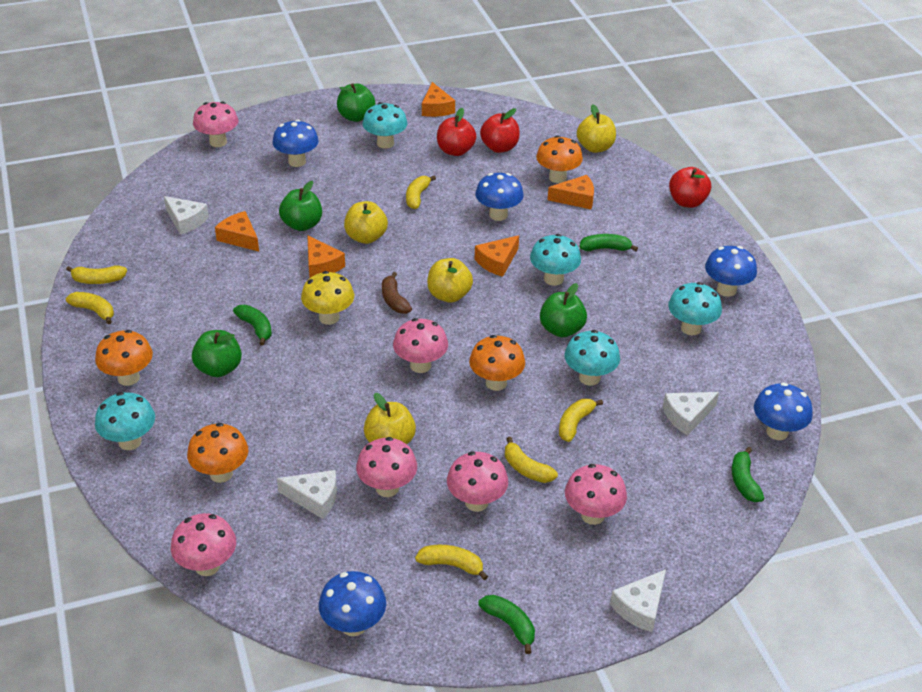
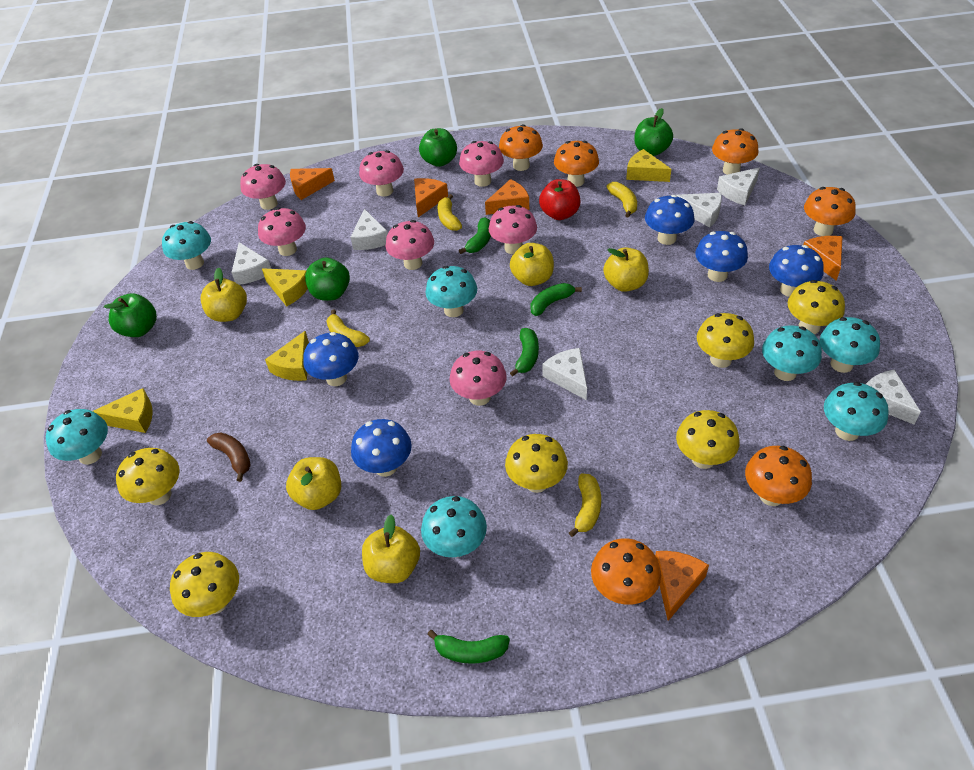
orange mushroom: 4 -> 6
pink mushroom: 6 -> 7
red apple: 3 -> 1
turquoise mushroom: 5 -> 7
white cheese: 4 -> 6
yellow apple: 4 -> 5
yellow banana: 6 -> 4
yellow cheese: 0 -> 4
yellow mushroom: 1 -> 6

